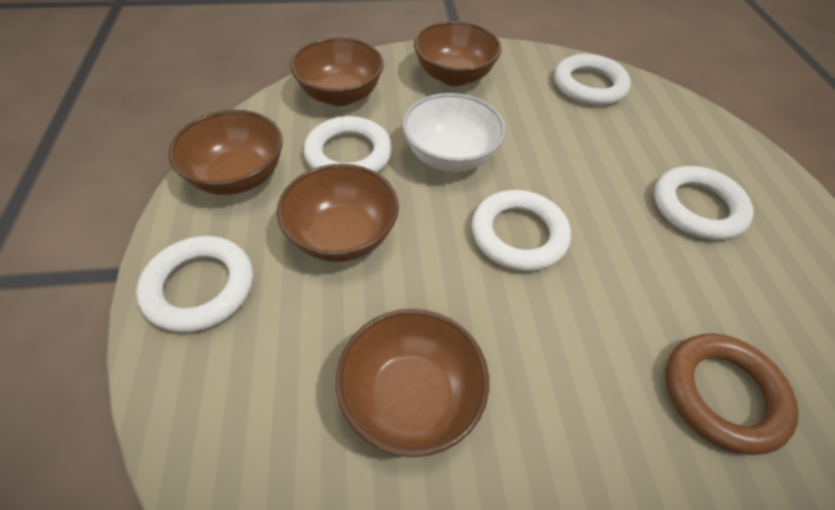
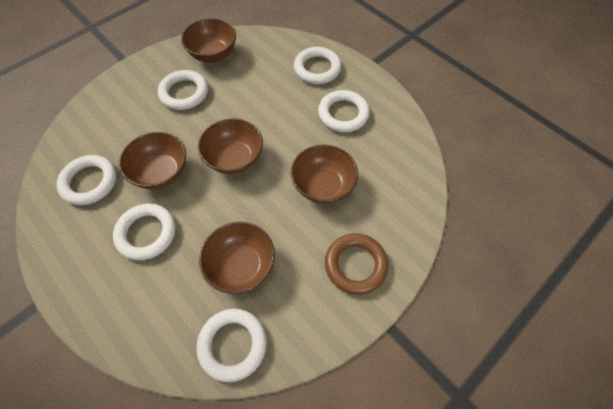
white bowl: 1 -> 0
white ring: 5 -> 6

